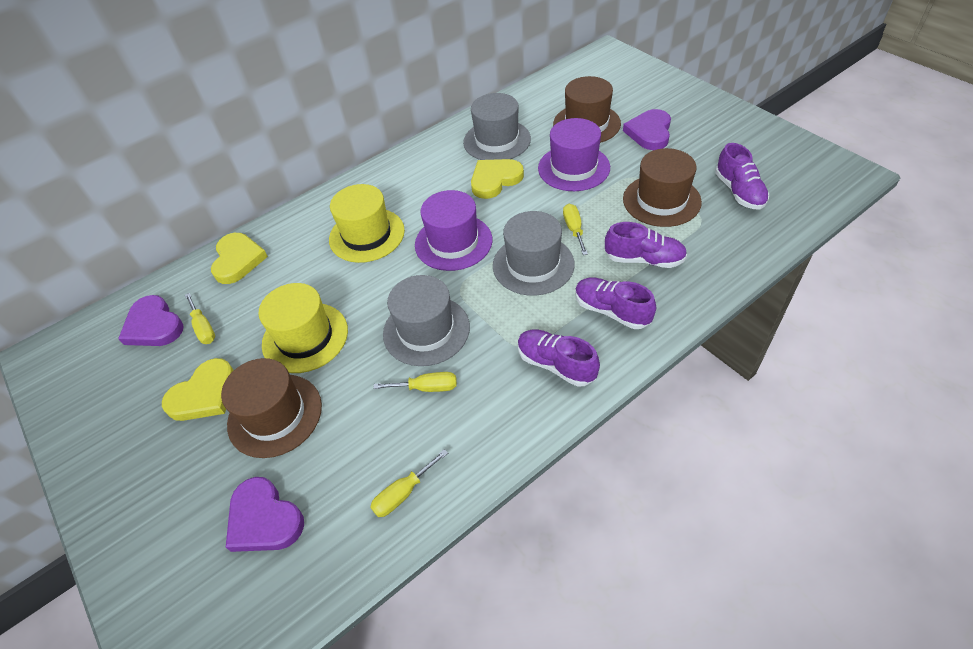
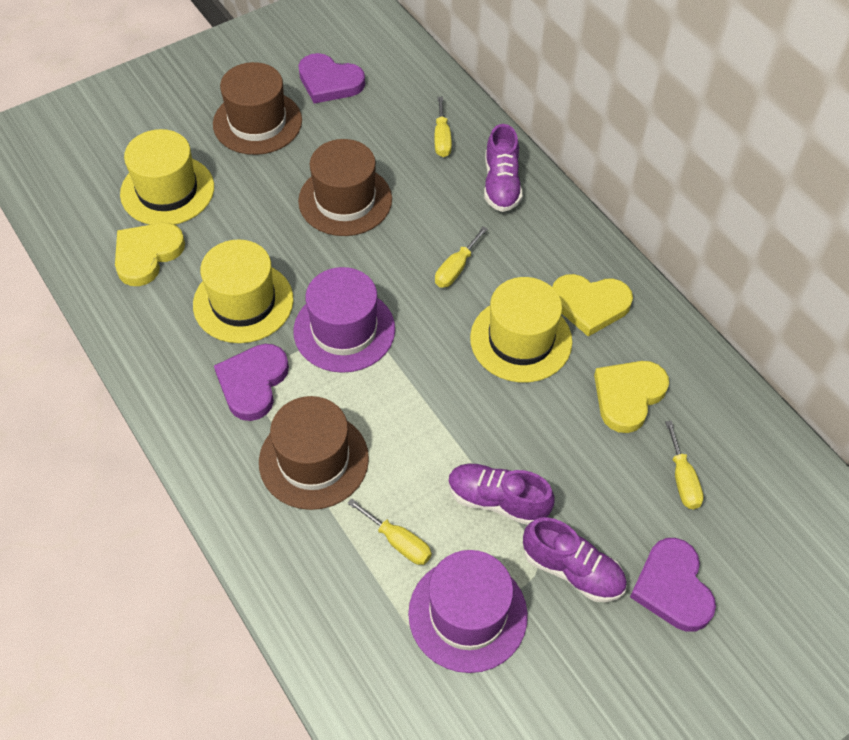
grey hat: 3 -> 0
purple shoe: 4 -> 3
yellow hat: 2 -> 3

